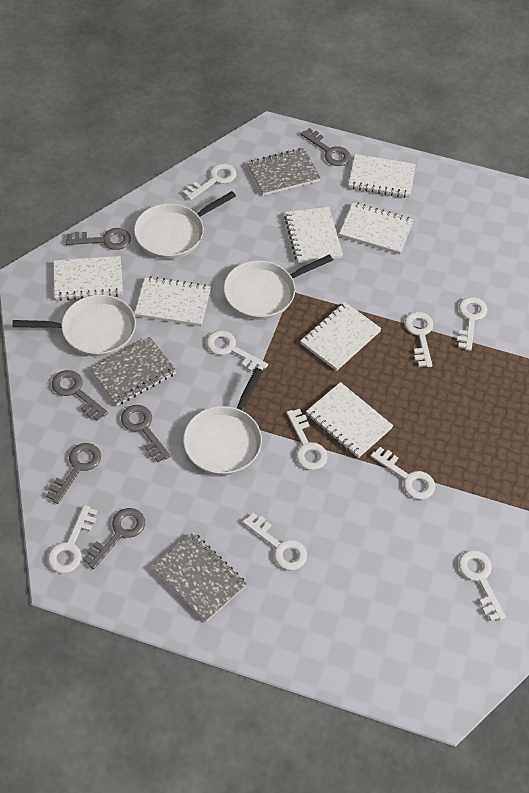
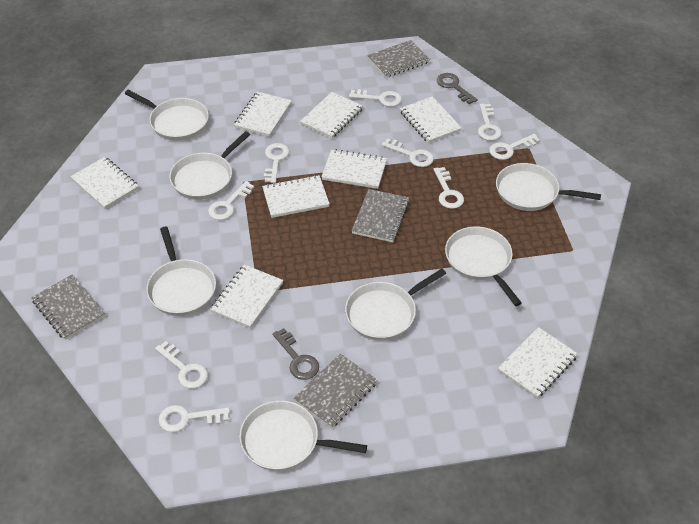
grey key: 6 -> 2
grey notebook: 3 -> 4
white notebook: 7 -> 8
white pan: 4 -> 7

